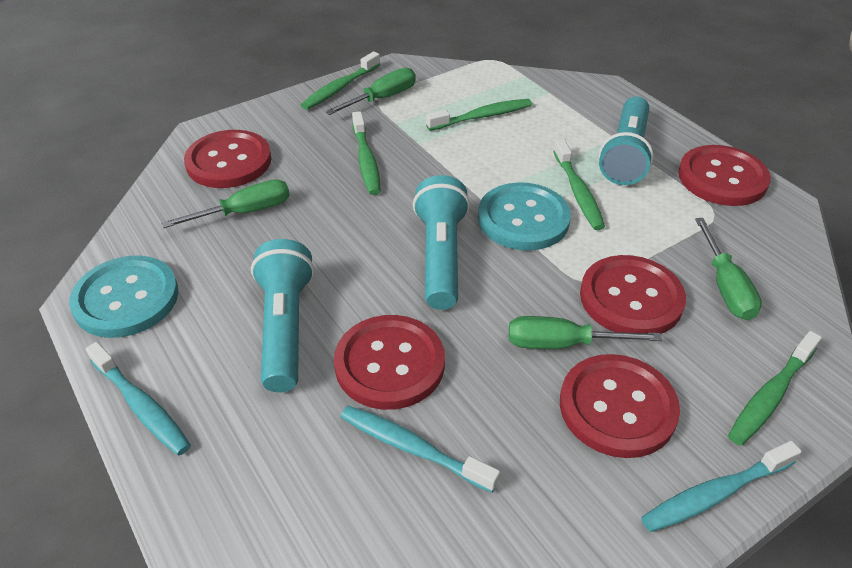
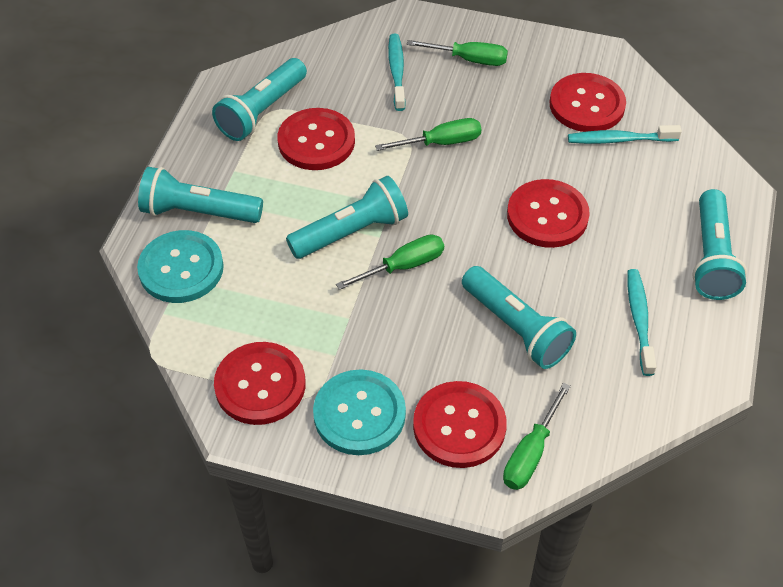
green toothbrush: 5 -> 0
turquoise flashlight: 3 -> 5

